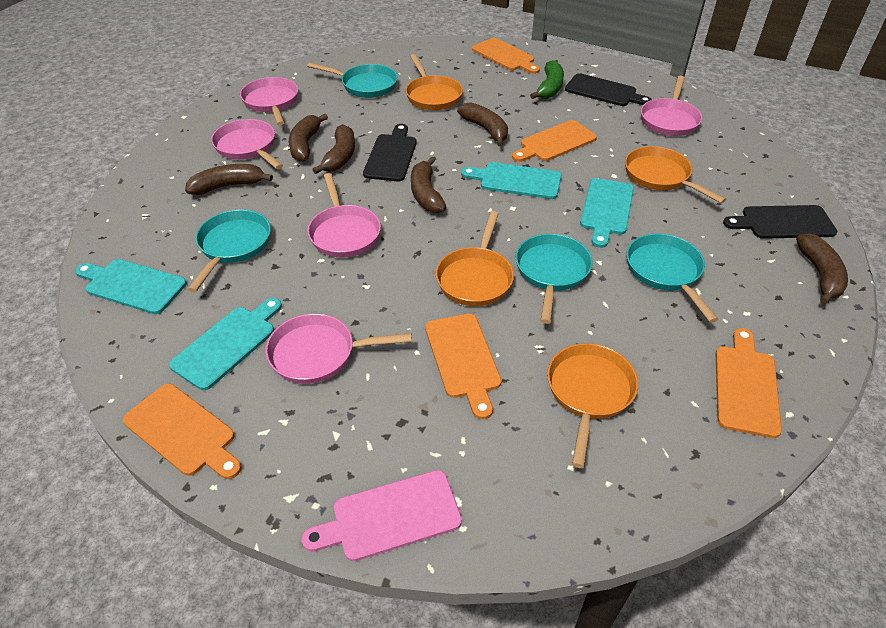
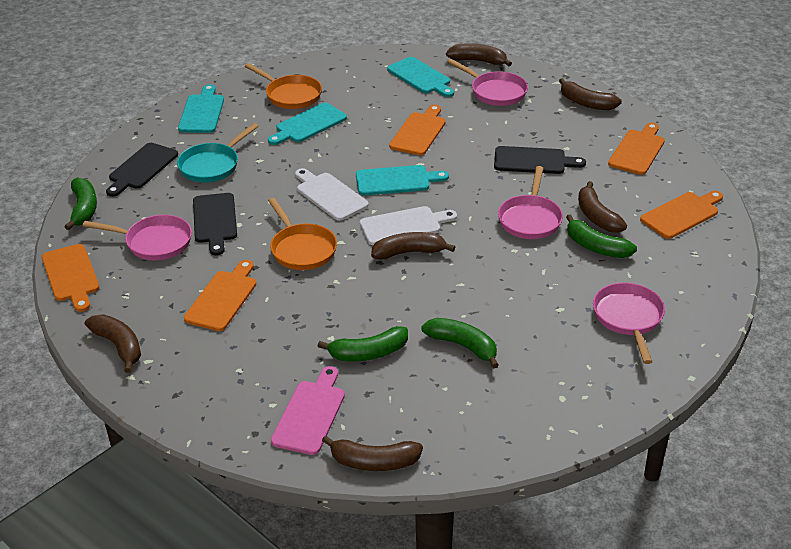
green banana: 1 -> 4
orange pan: 4 -> 2
pink pan: 5 -> 4
turquoise pan: 4 -> 1
white cutting board: 0 -> 2

